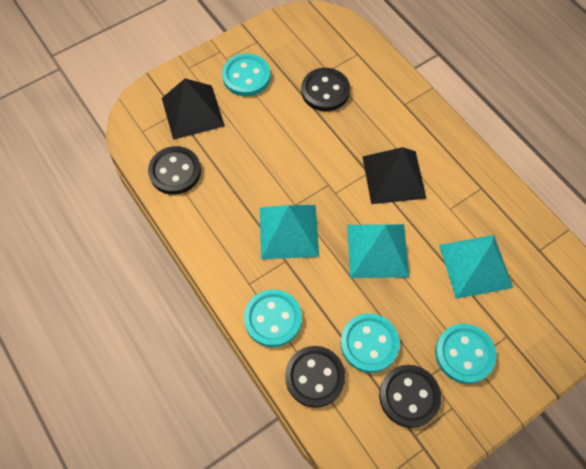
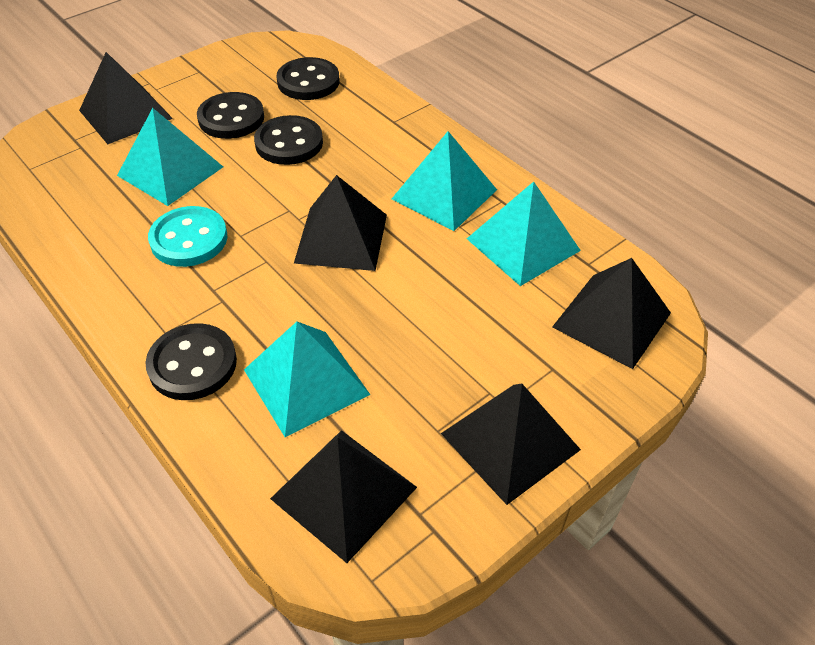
black pyramid: 2 -> 5
turquoise button: 4 -> 1
turquoise pyramid: 3 -> 4

